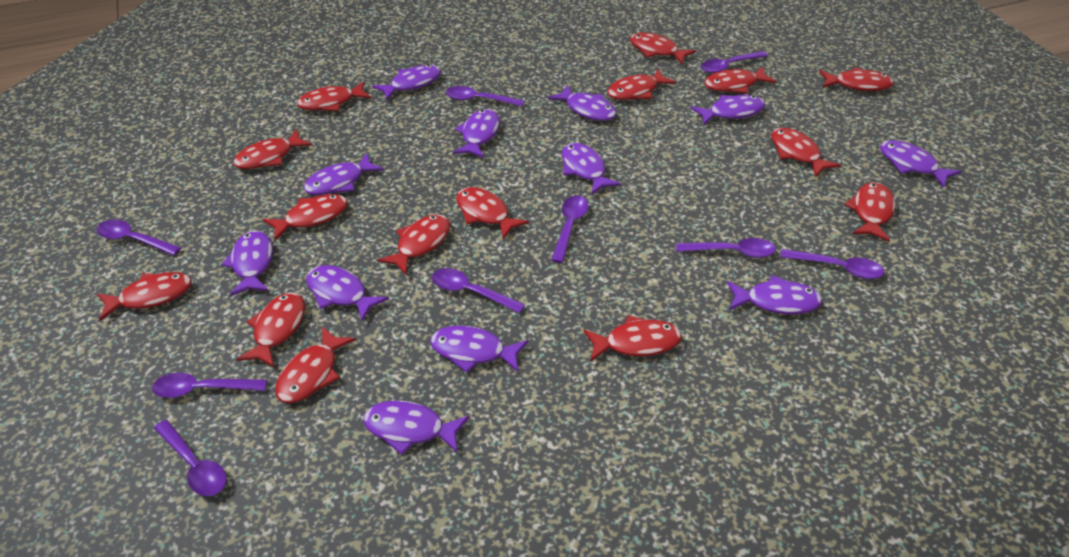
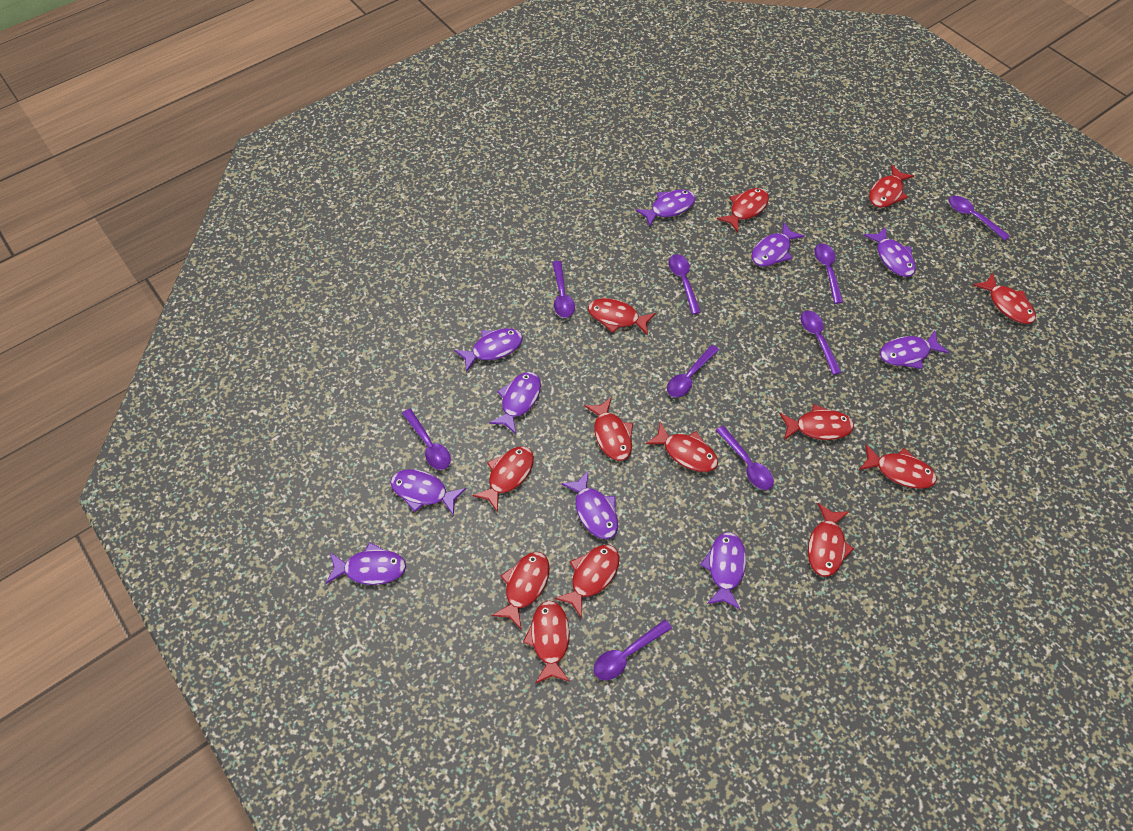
purple fish: 12 -> 10
red fish: 15 -> 13

